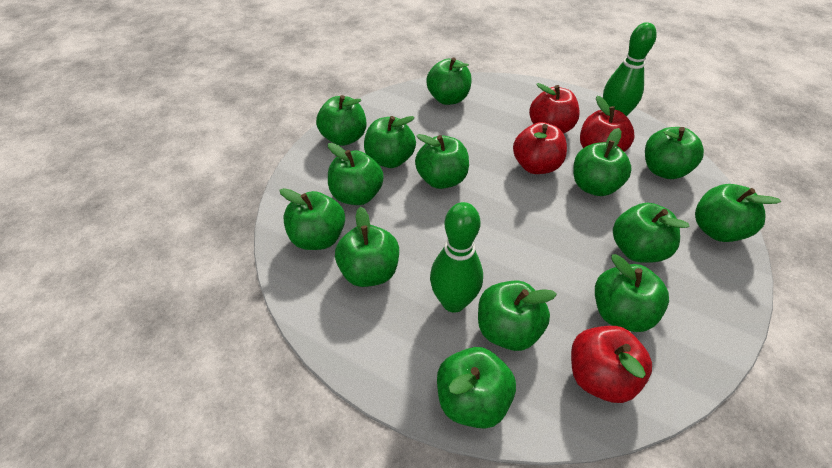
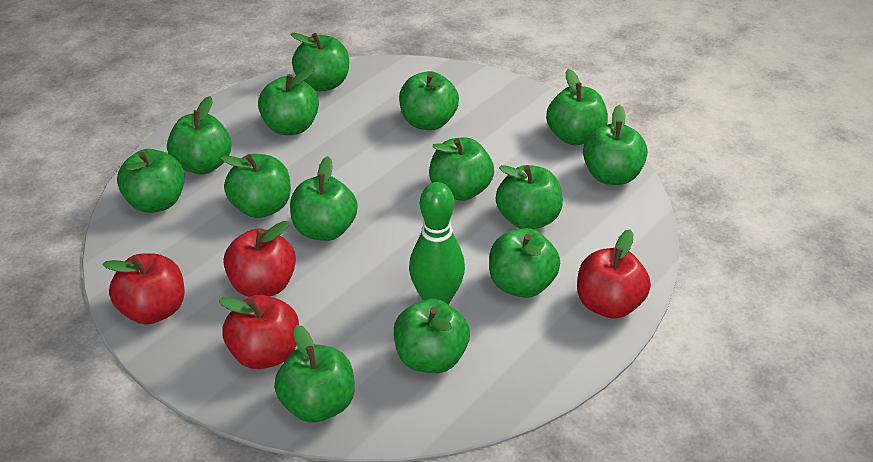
green bowling pin: 2 -> 1

